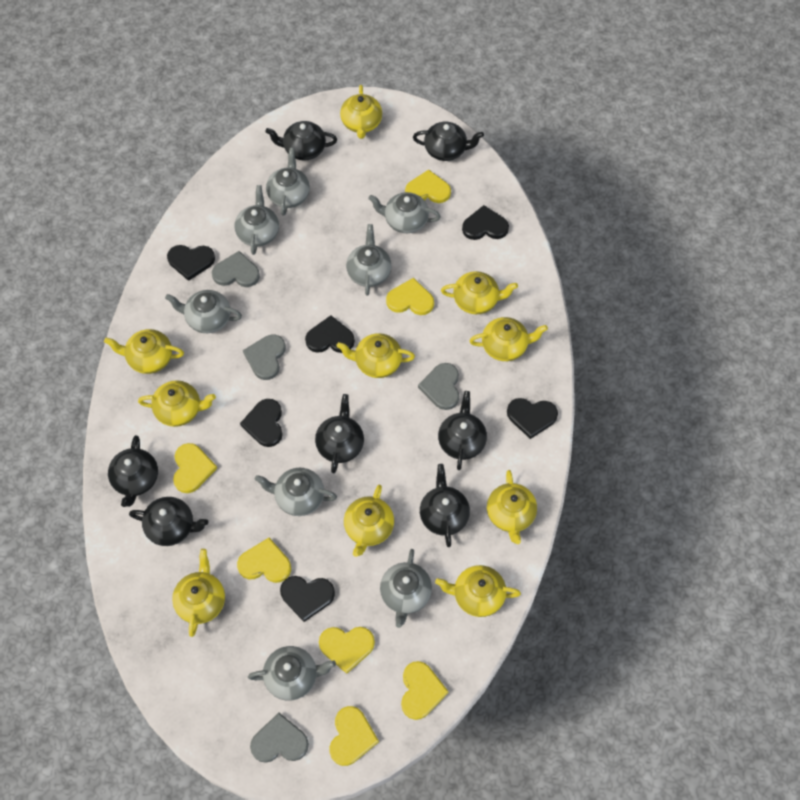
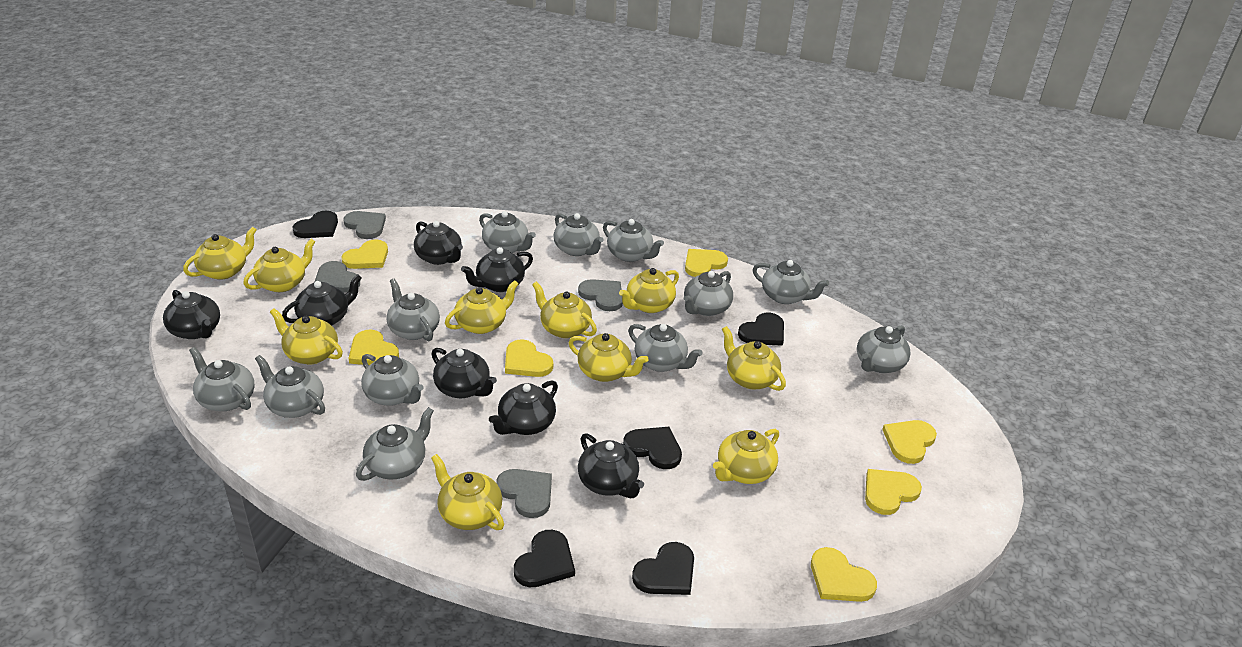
black heart: 6 -> 5
grey teapot: 8 -> 12

